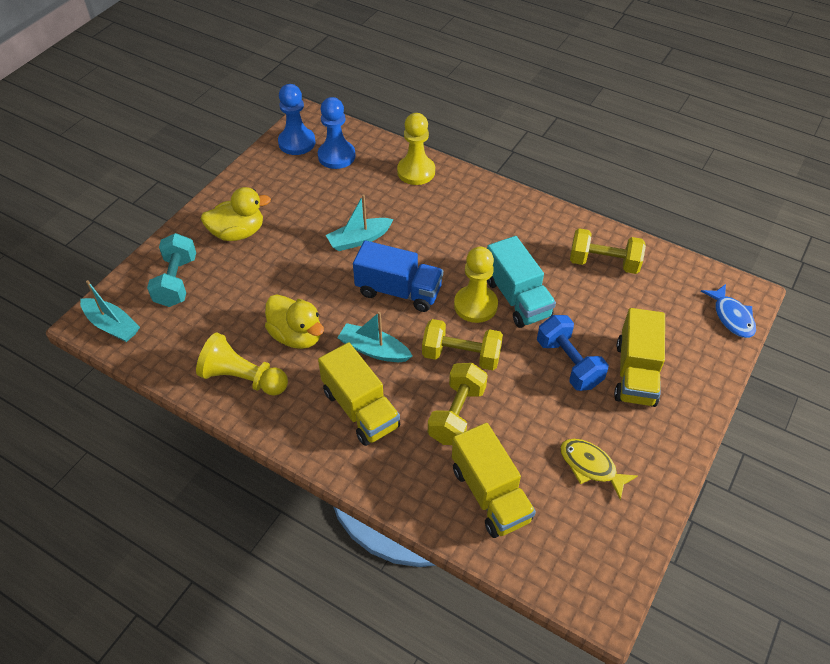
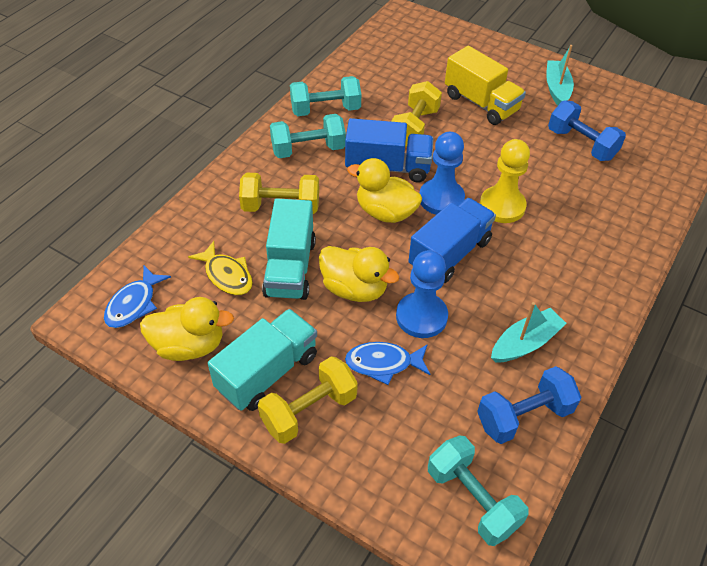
blue dumbbell: 1 -> 2
blue fish: 1 -> 2
blue truck: 1 -> 2
turquoise boat: 3 -> 2
turquoise dumbbell: 1 -> 3
turquoise truck: 1 -> 2
yellow duck: 2 -> 3
yellow pawn: 3 -> 1
yellow truck: 3 -> 1

